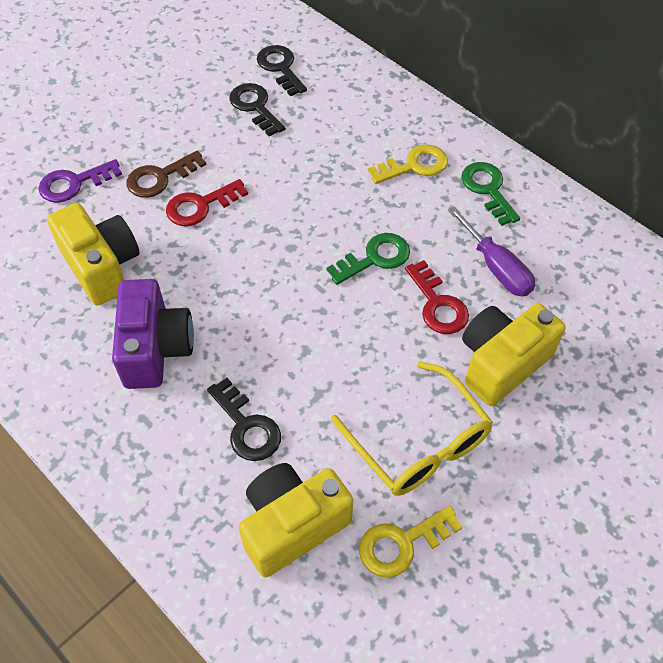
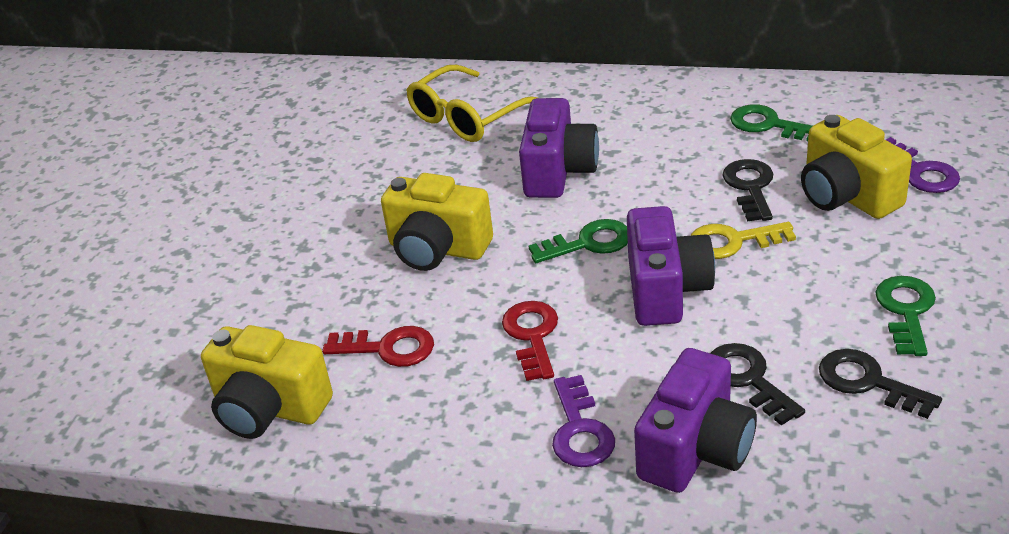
brown key: 1 -> 0
green key: 2 -> 3
purple camera: 1 -> 3
purple key: 1 -> 2
purple screwdriver: 1 -> 0
yellow key: 2 -> 1

